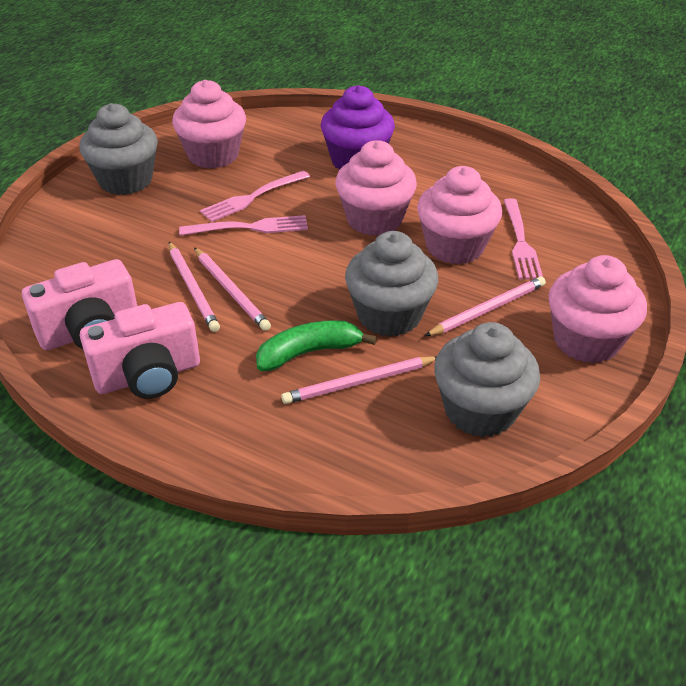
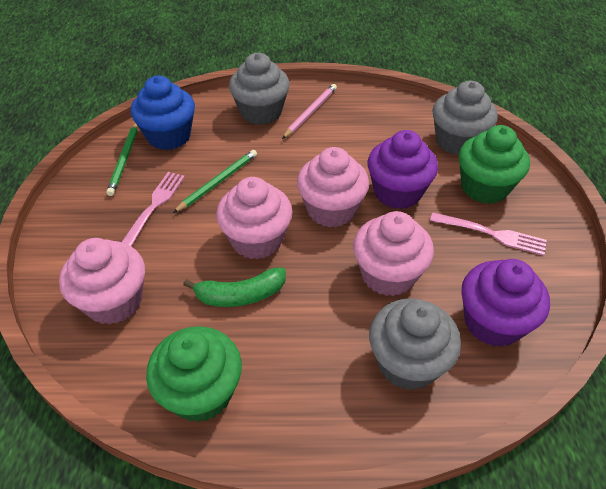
blue cupcake: 0 -> 1
green cupcake: 0 -> 2
green pencil: 0 -> 2
pink camera: 2 -> 0
pink fork: 3 -> 2
pink pencil: 4 -> 1
purple cupcake: 1 -> 2

